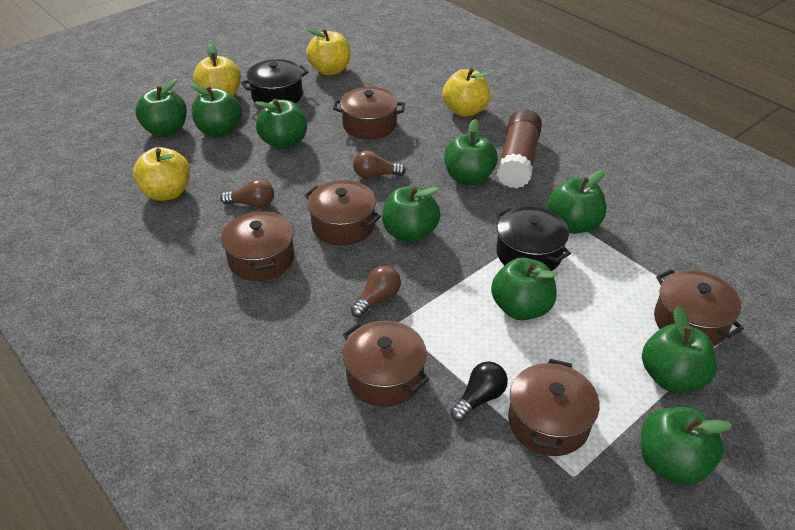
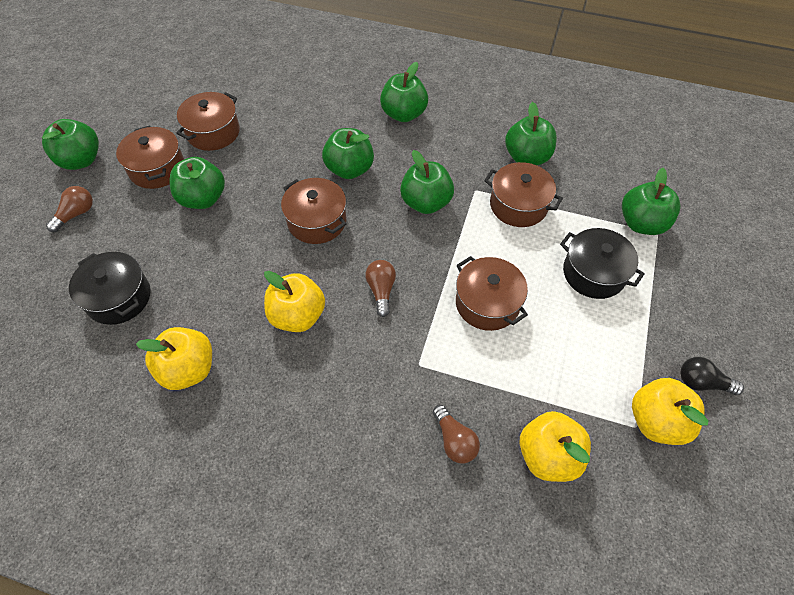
brown glue stick: 1 -> 0
brown pot: 6 -> 5
green apple: 9 -> 7

